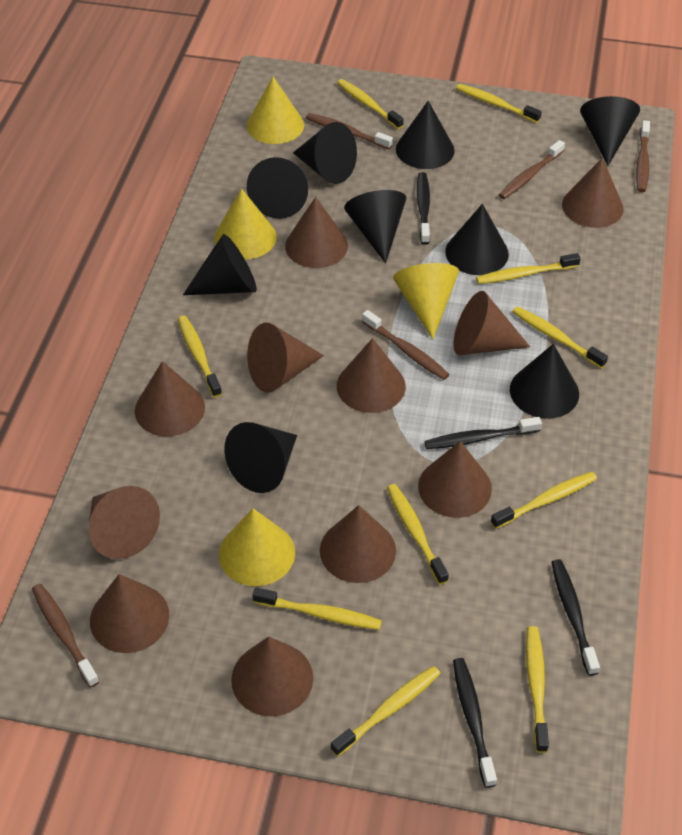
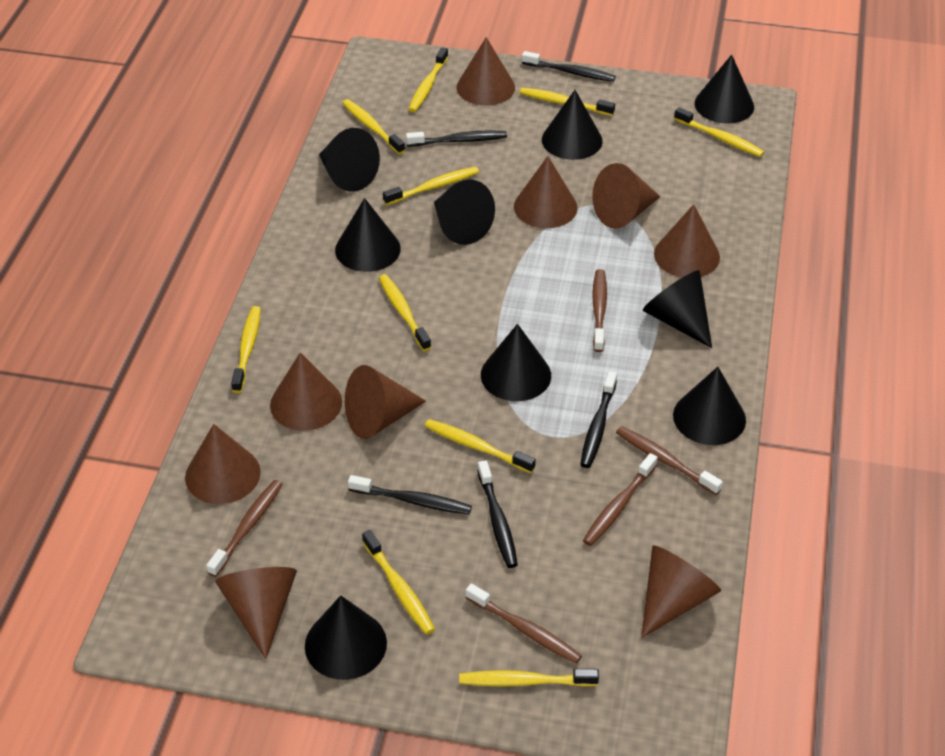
black toothbrush: 4 -> 5
brown cone: 11 -> 9
yellow cone: 4 -> 0

